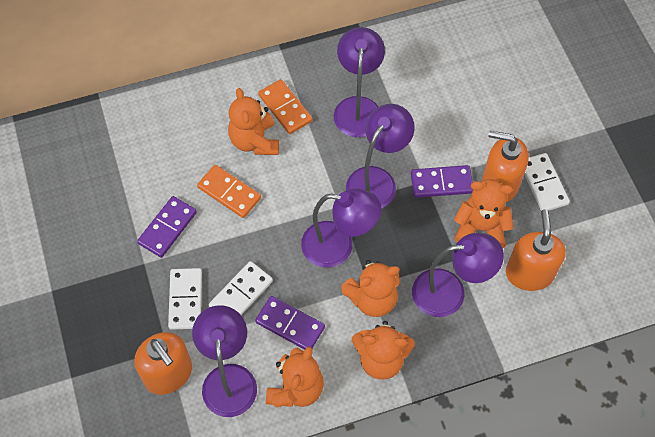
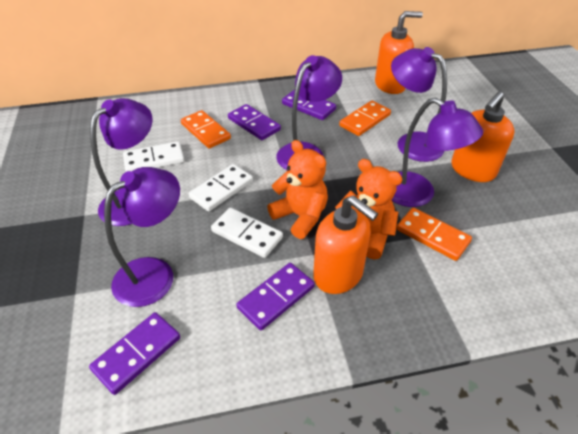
orange domino: 2 -> 3
orange teddy bear: 5 -> 2
purple domino: 3 -> 4

